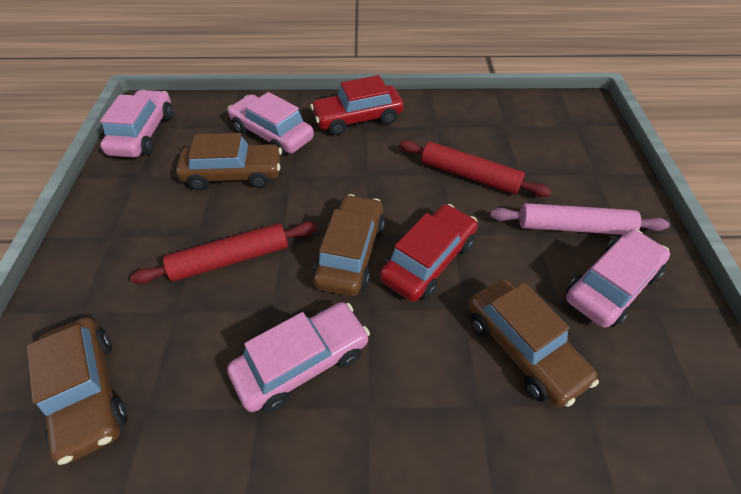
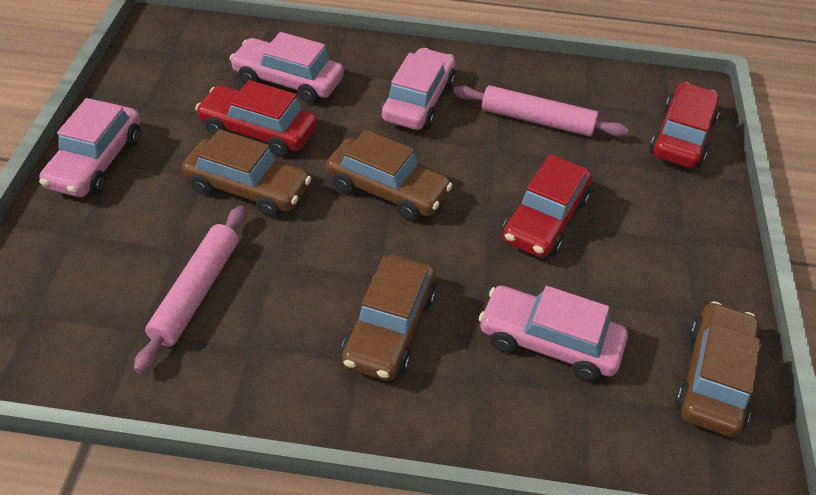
pink rolling pin: 1 -> 2
red car: 2 -> 3
red rolling pin: 2 -> 0

